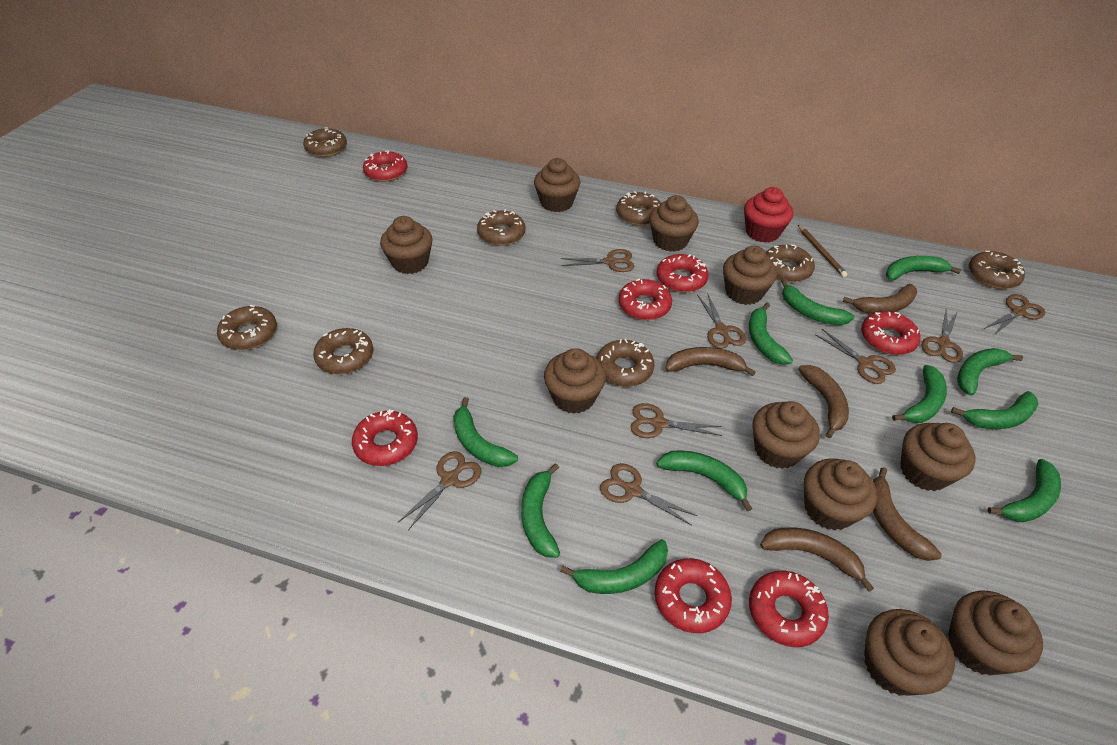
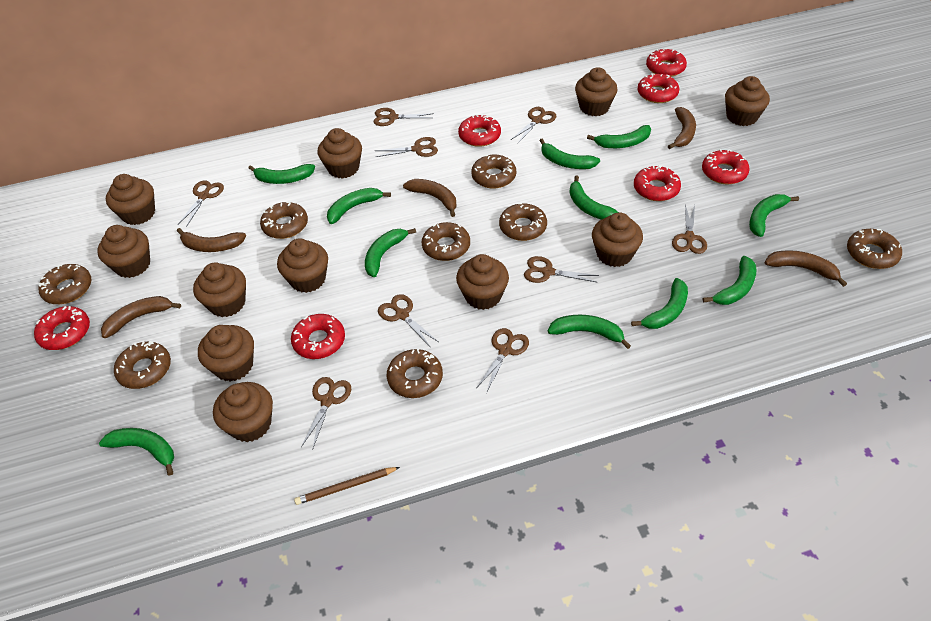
brown cupcake: 10 -> 11
brown scissors: 8 -> 9
red cupcake: 1 -> 0

